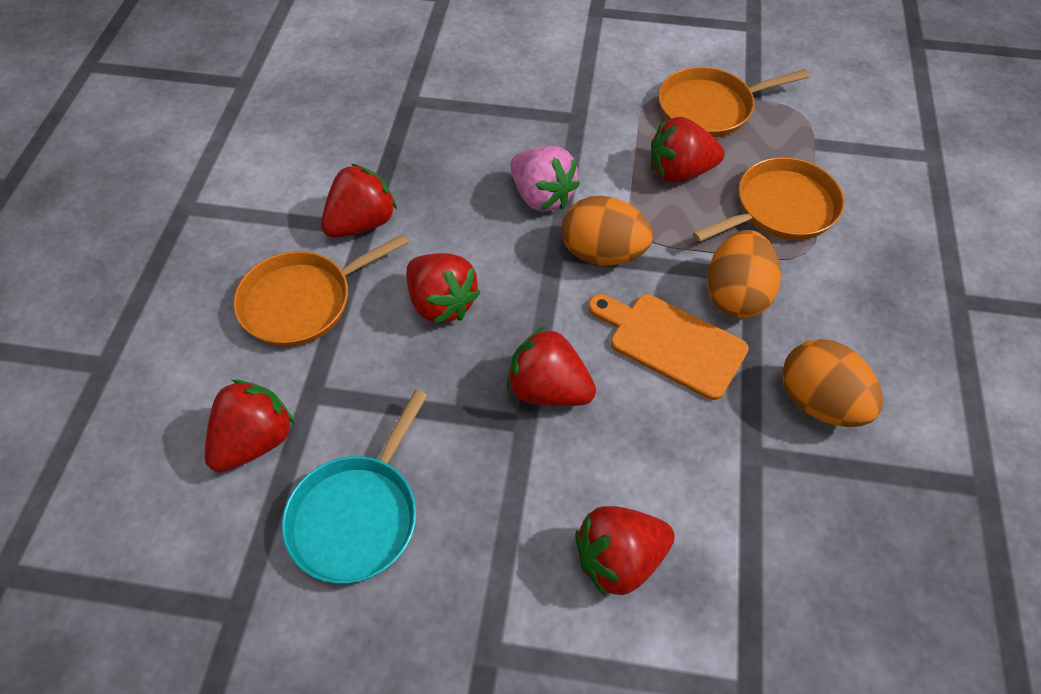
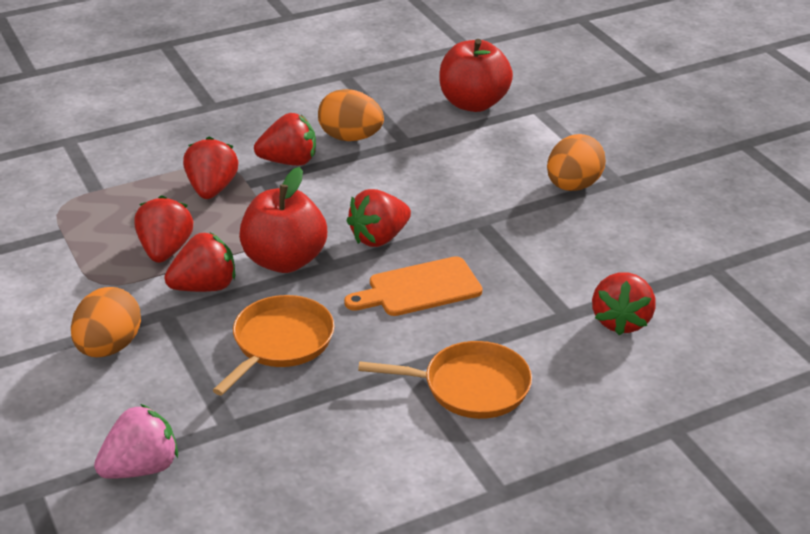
orange pan: 3 -> 2
red apple: 0 -> 2
turquoise pan: 1 -> 0

